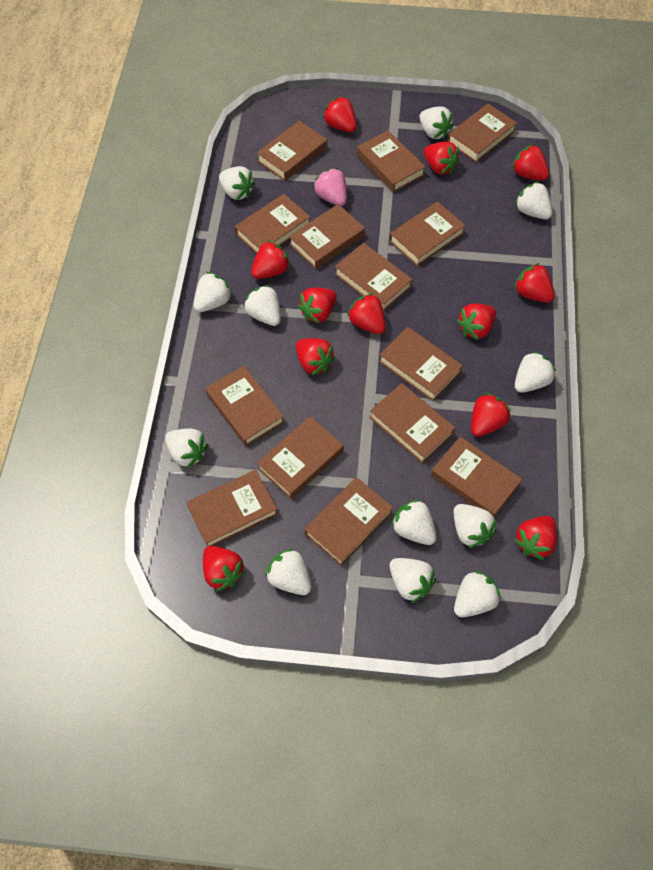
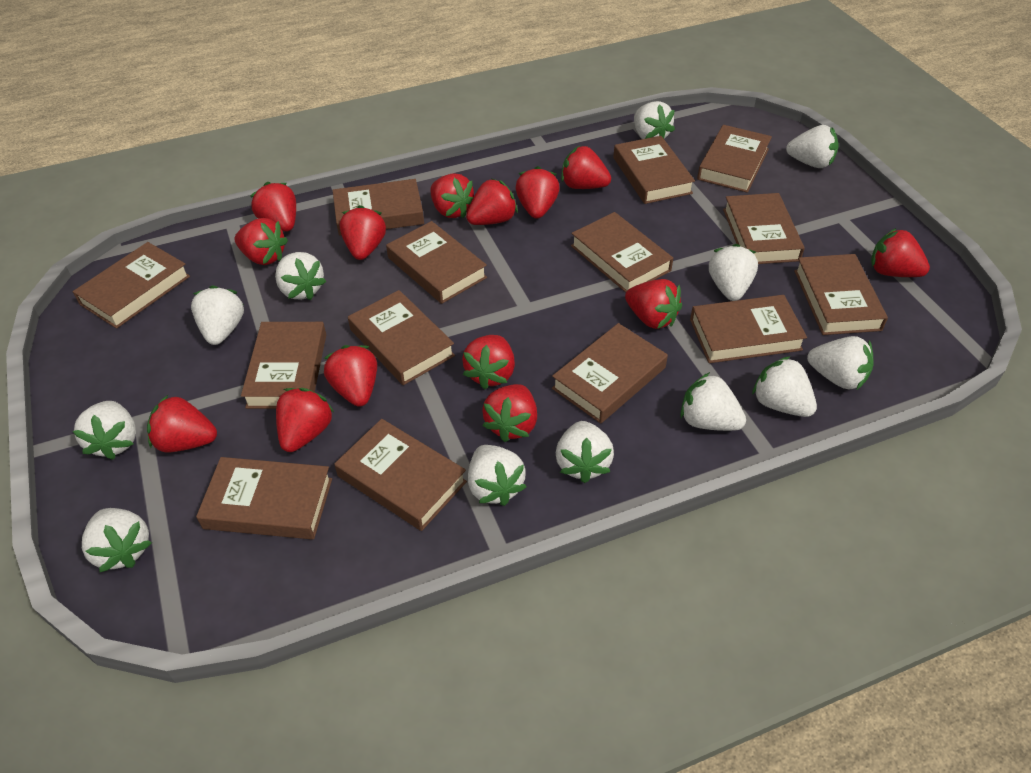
pink strawberry: 1 -> 0
red strawberry: 12 -> 14

